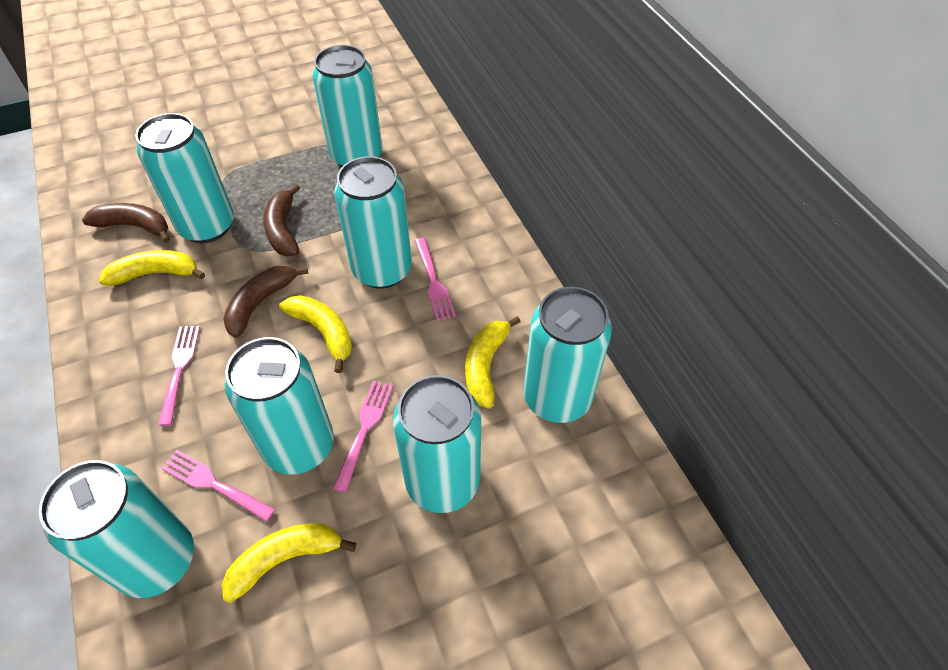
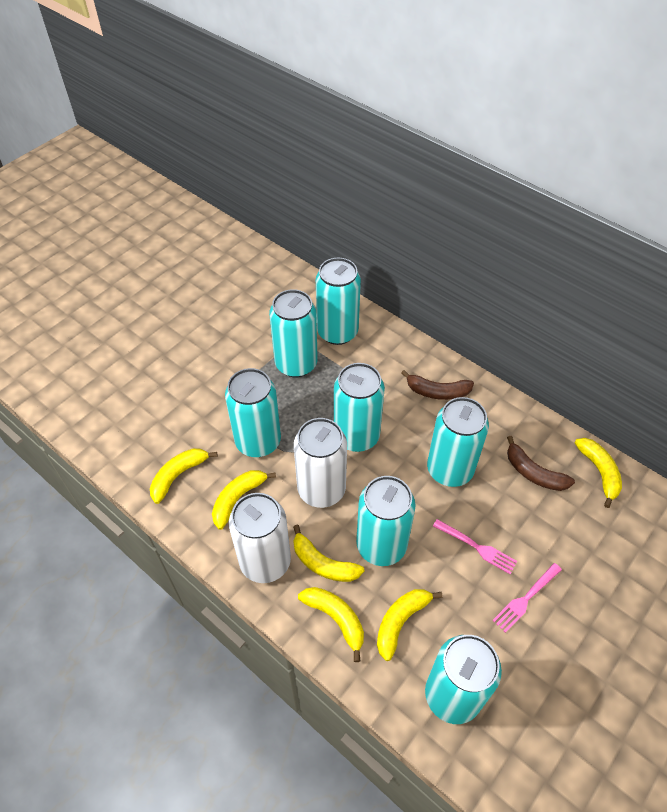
brown banana: 3 -> 2
pink fork: 4 -> 2
white can: 0 -> 2
yellow banana: 4 -> 6

